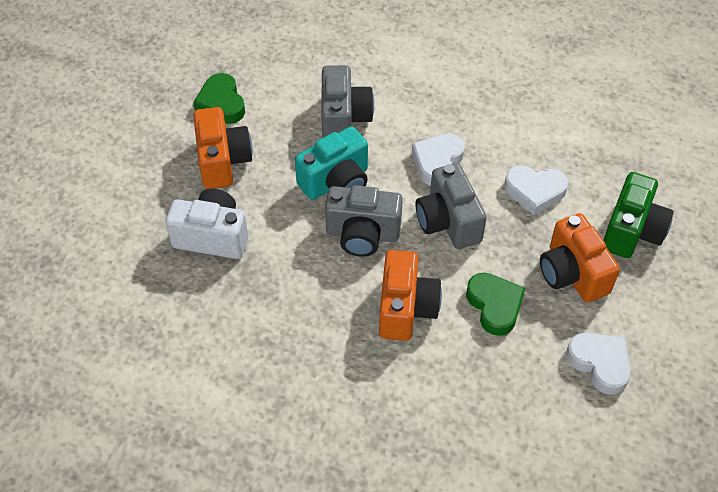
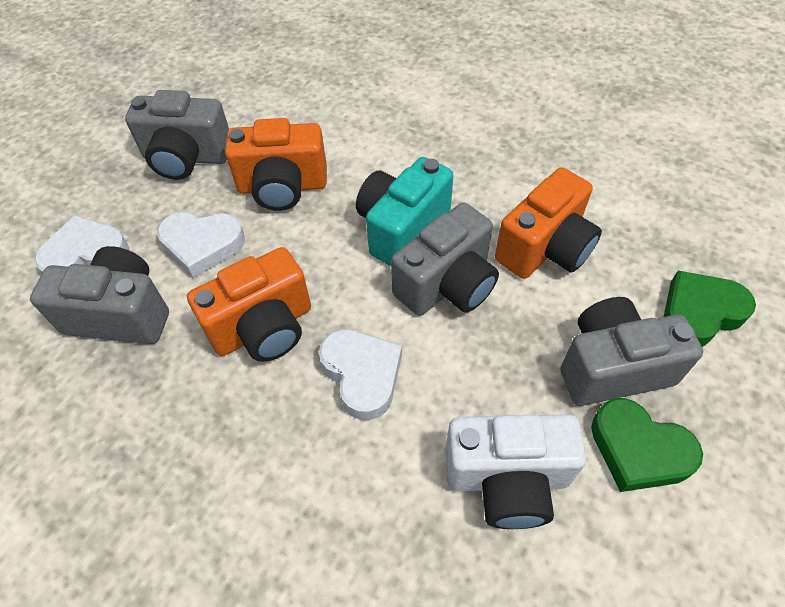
green camera: 1 -> 0
grey camera: 3 -> 4

